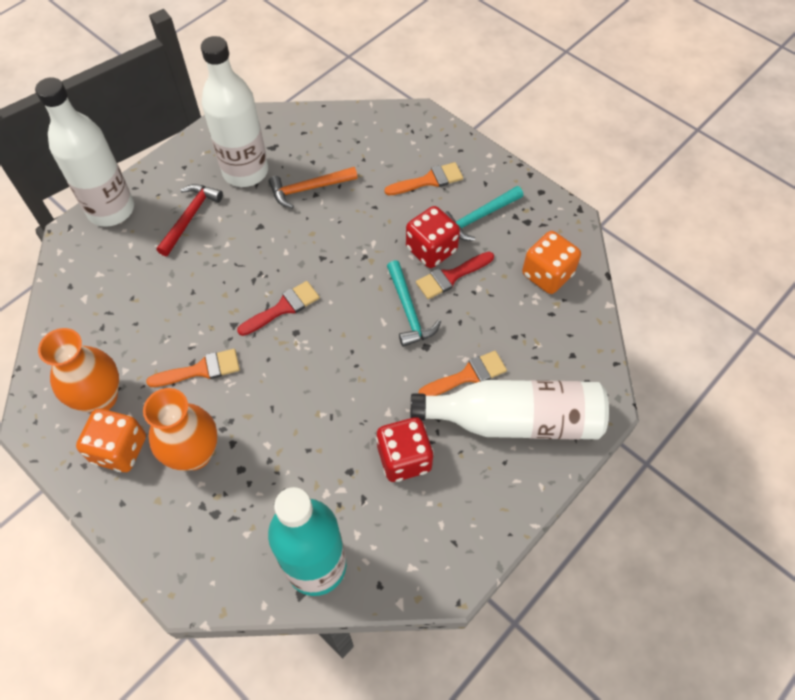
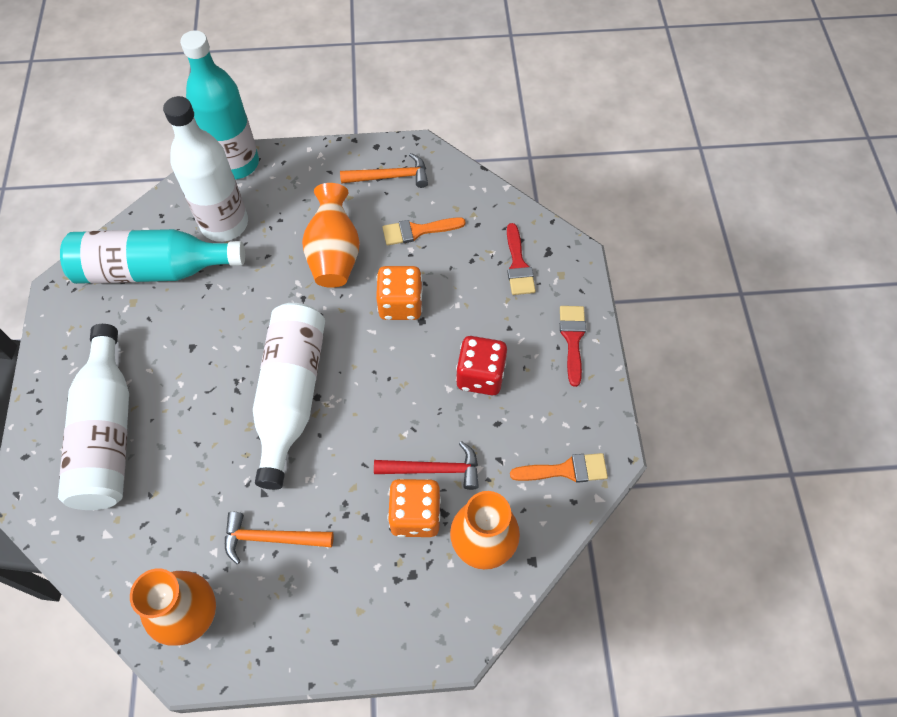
orange brush: 3 -> 2
orange hammer: 1 -> 2
orange vase: 2 -> 3
red dice: 2 -> 1
turquoise bottle: 1 -> 2
turquoise hammer: 2 -> 0

